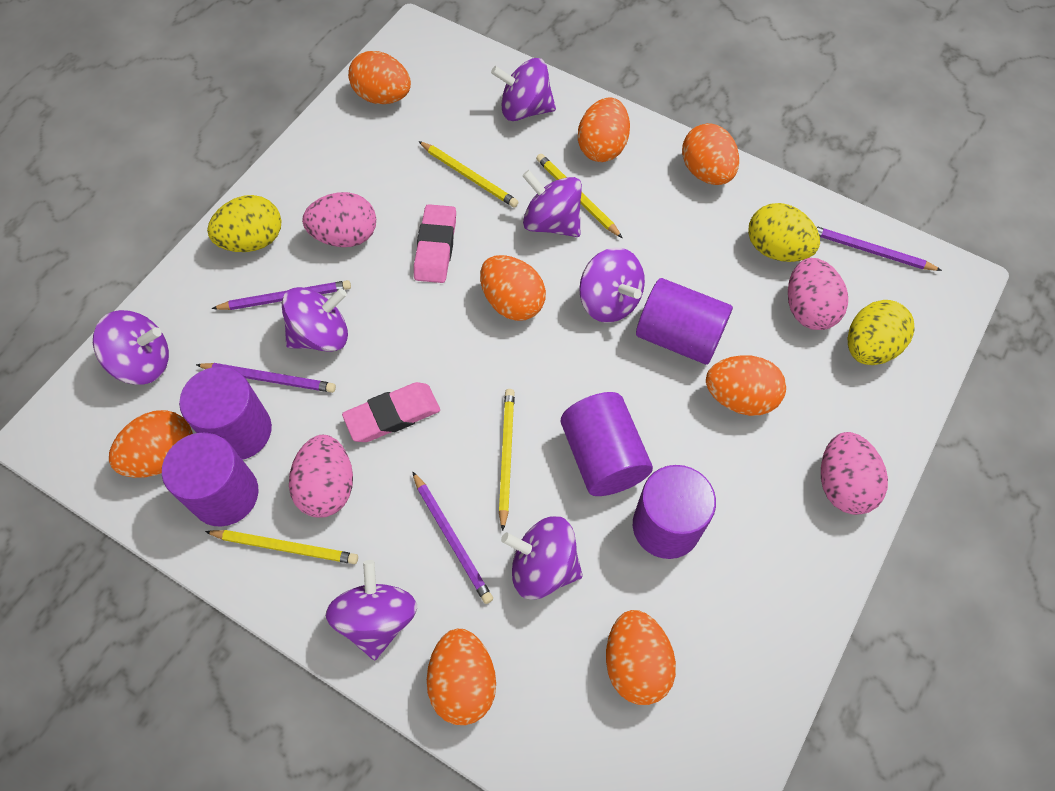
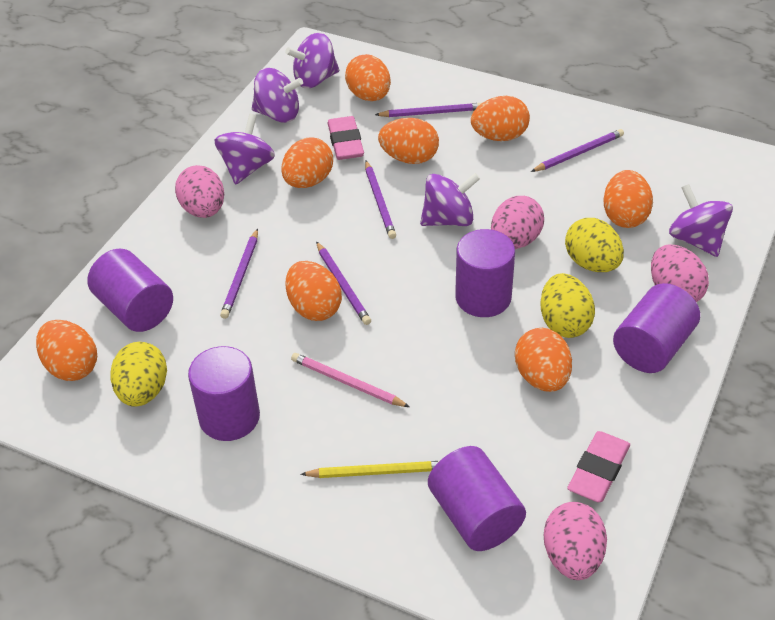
pink pencil: 0 -> 1
purple pencil: 4 -> 5
purple spinning top: 7 -> 5
yellow pencil: 4 -> 1

